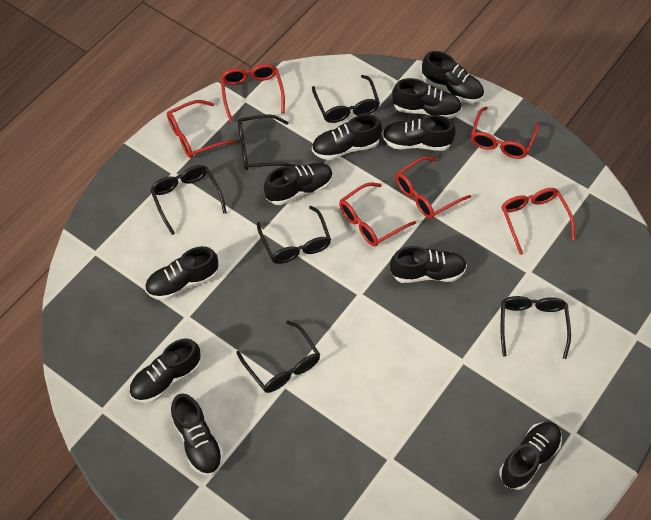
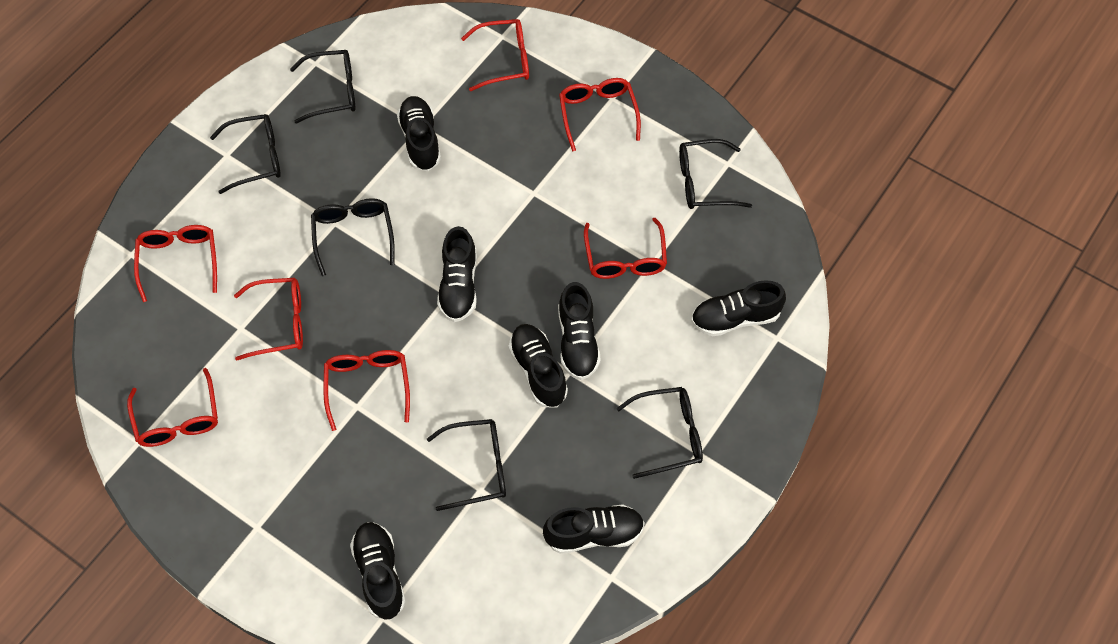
black shoe: 10 -> 7
red glasses: 6 -> 7

